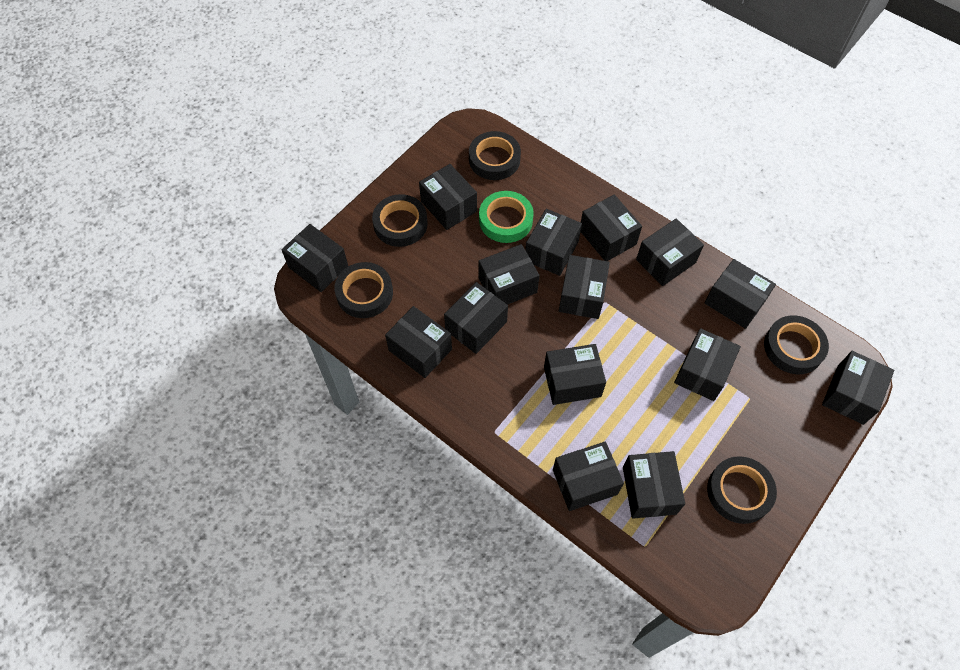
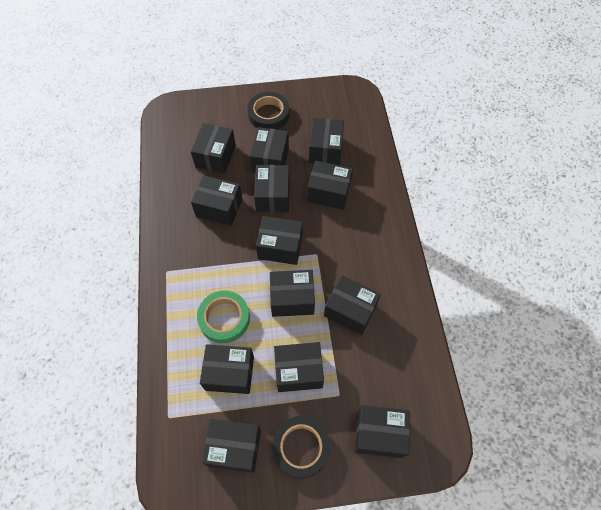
black box: 15 -> 13
black tape: 5 -> 2

